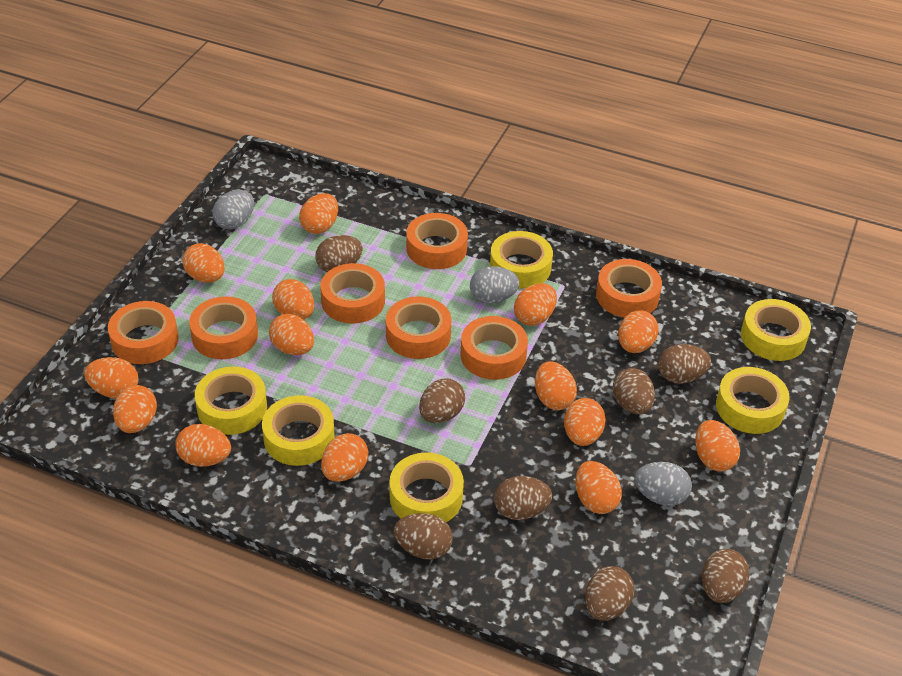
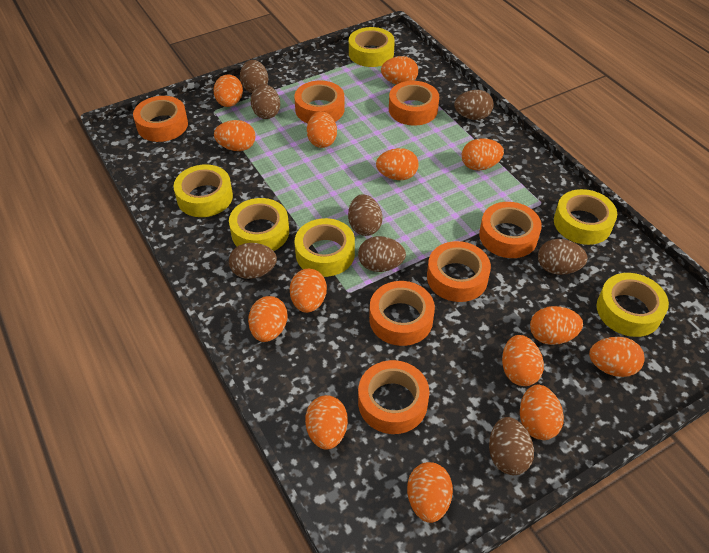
grey egg: 3 -> 0

